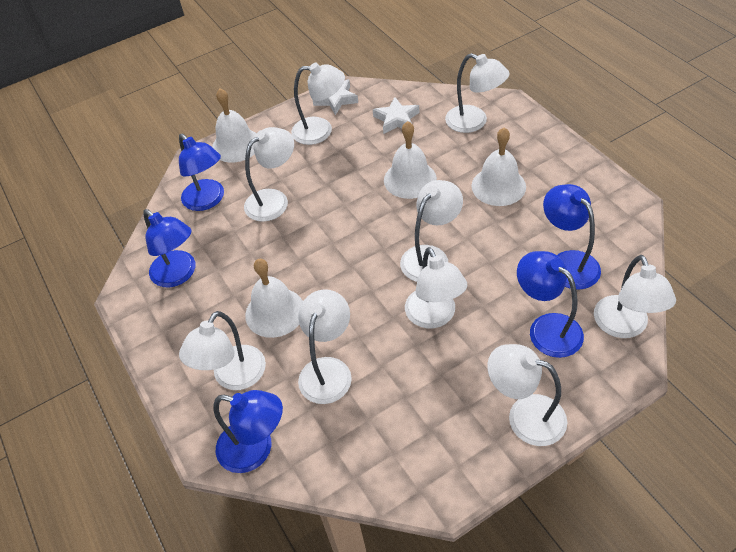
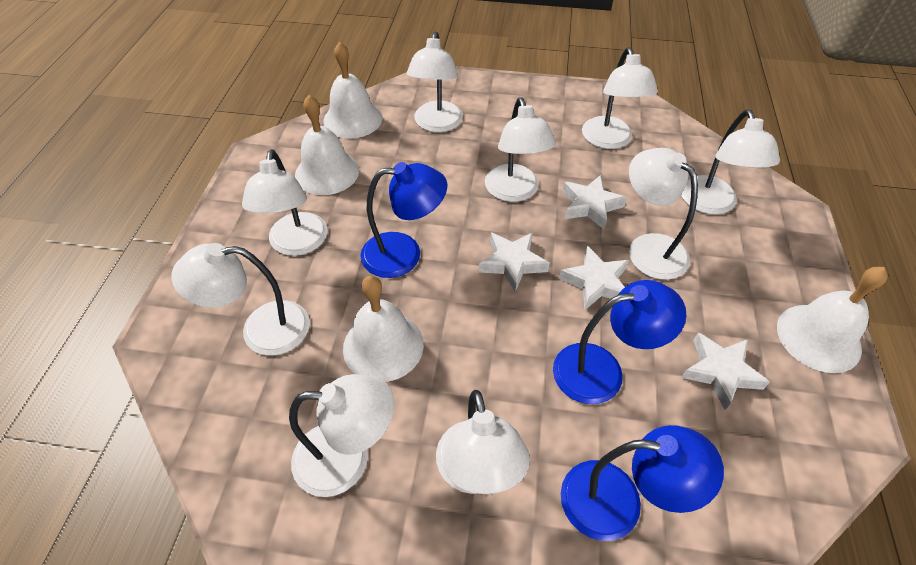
blue lamp: 5 -> 3
white star: 2 -> 4

